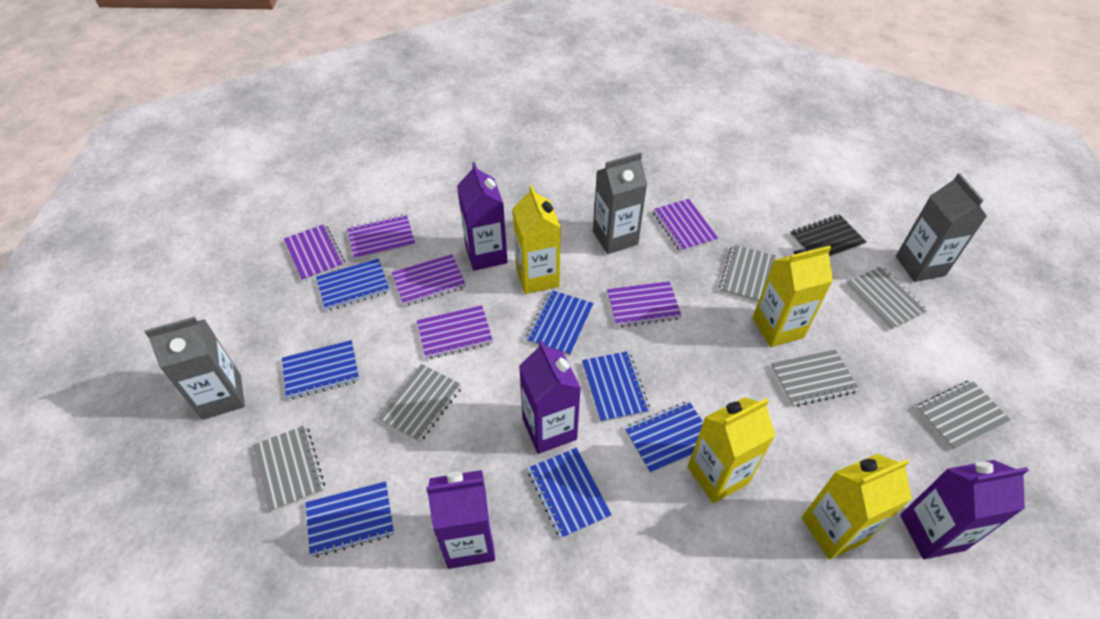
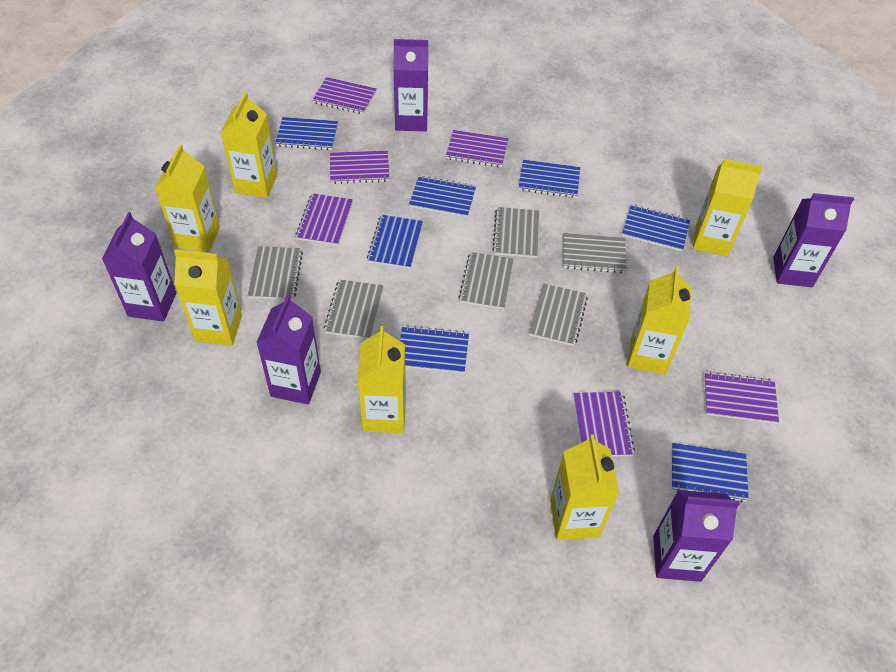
black notebook: 1 -> 0
grey carton: 3 -> 0
purple carton: 4 -> 5
yellow carton: 4 -> 7

